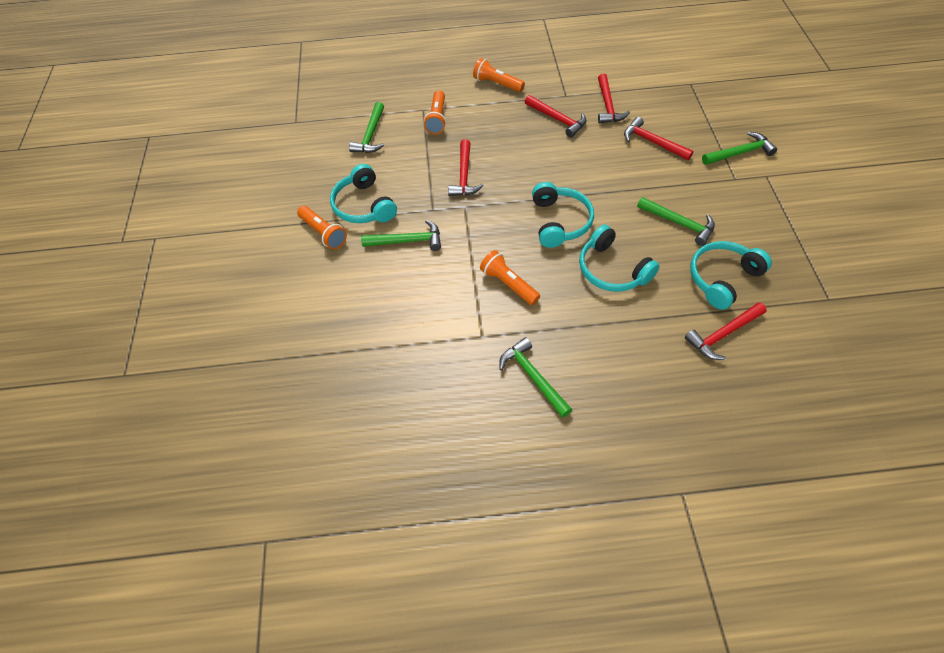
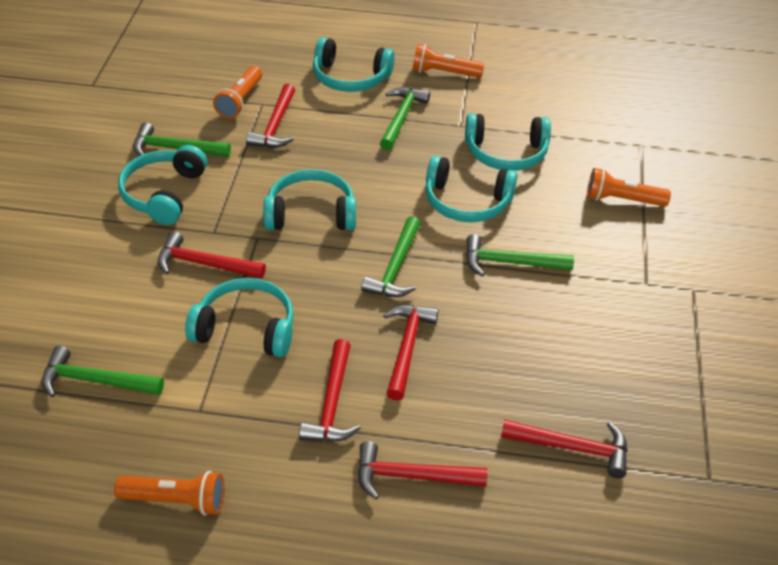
red hammer: 5 -> 6
turquoise headphones: 4 -> 6

